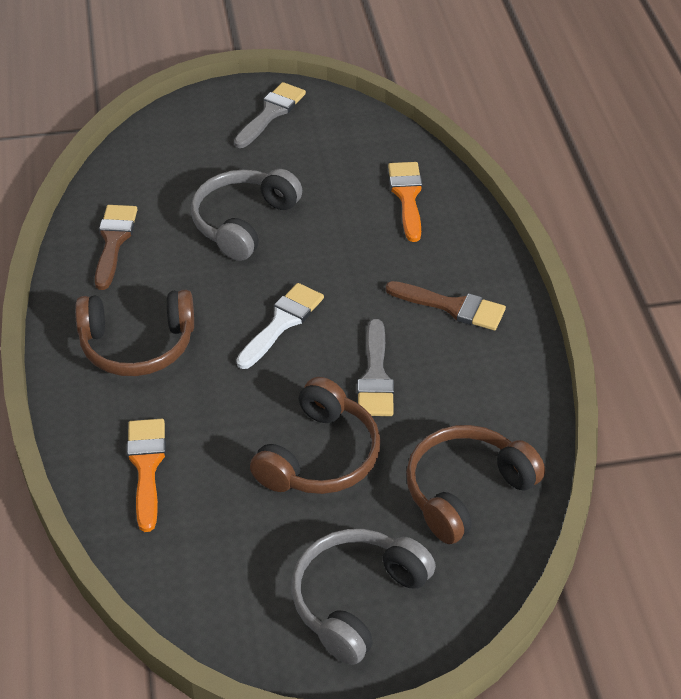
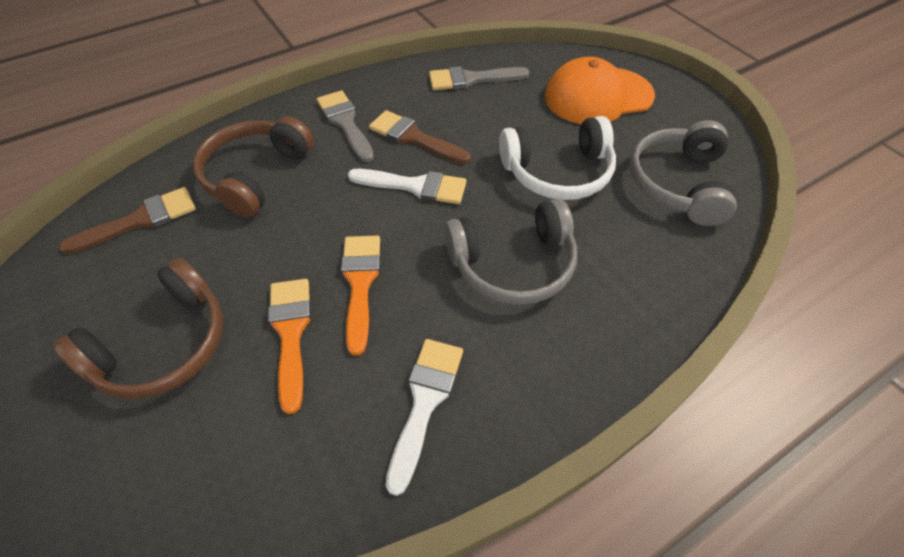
brown headphones: 3 -> 2
orange cap: 0 -> 1
white brush: 1 -> 2
white headphones: 0 -> 1

